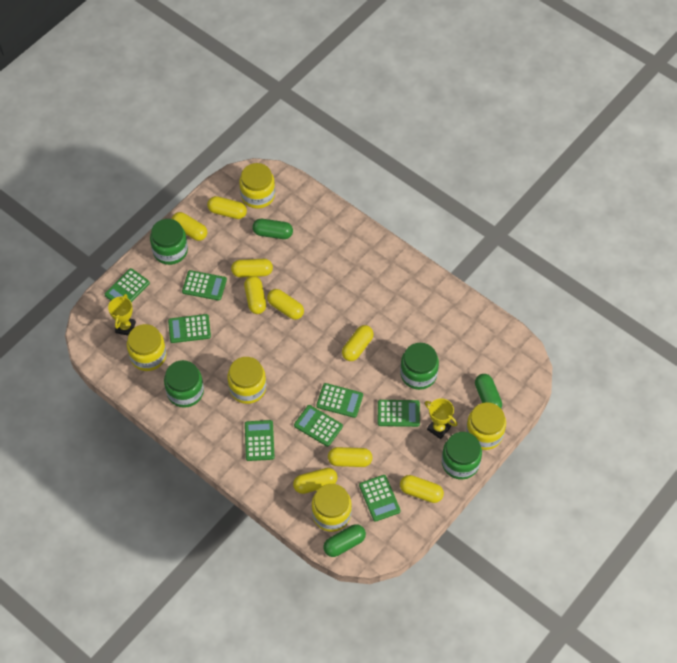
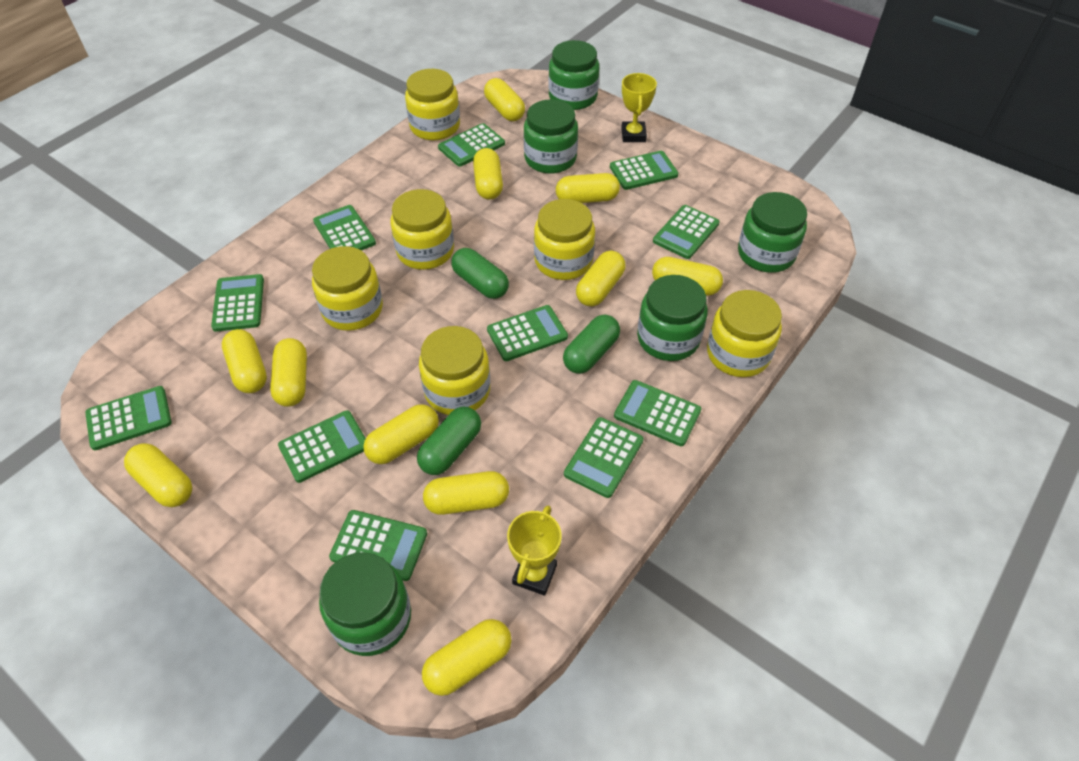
green calculator: 8 -> 11
green jar: 4 -> 5
yellow capsule: 9 -> 11
yellow jar: 5 -> 6

